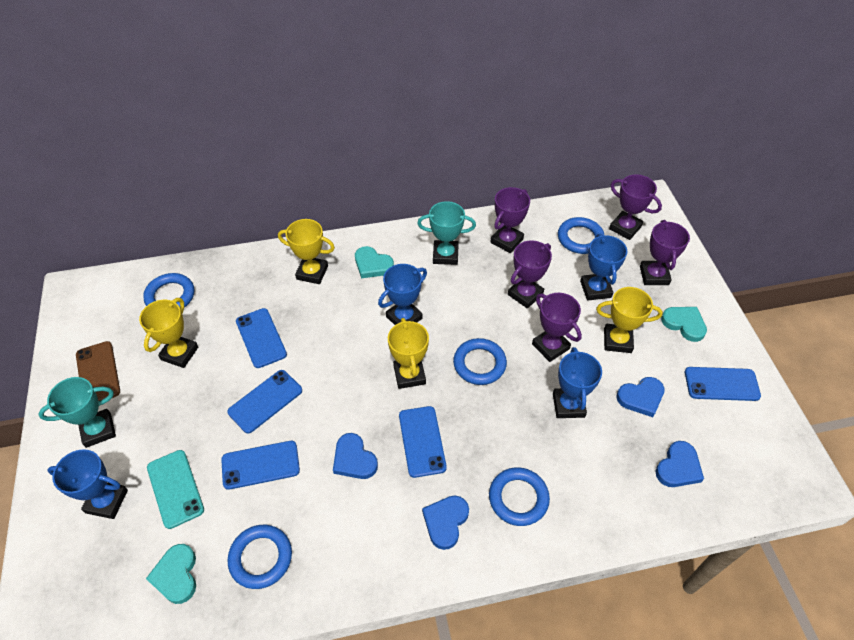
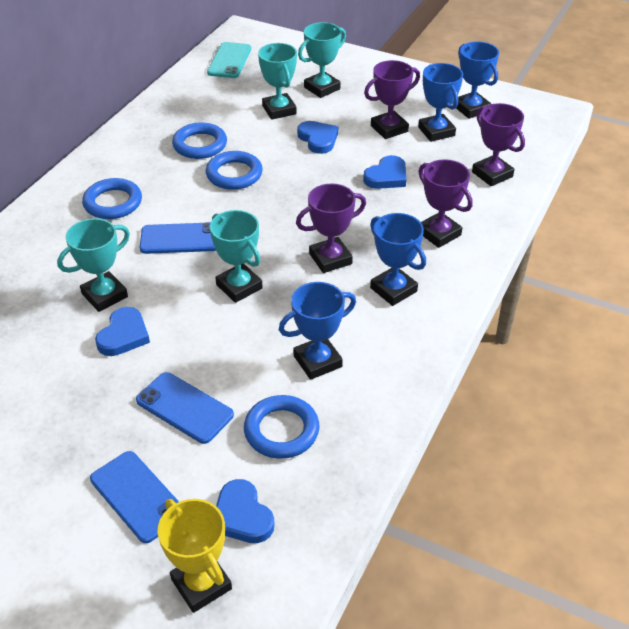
blue phone: 5 -> 3
blue ring: 5 -> 4
brown phone: 1 -> 0
purple trophy: 5 -> 4
turquoise heart: 3 -> 0
turquoise trophy: 2 -> 4
yellow trophy: 4 -> 1

